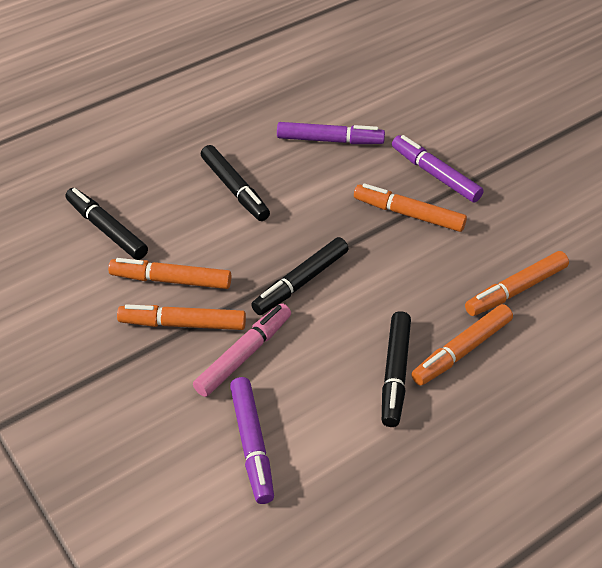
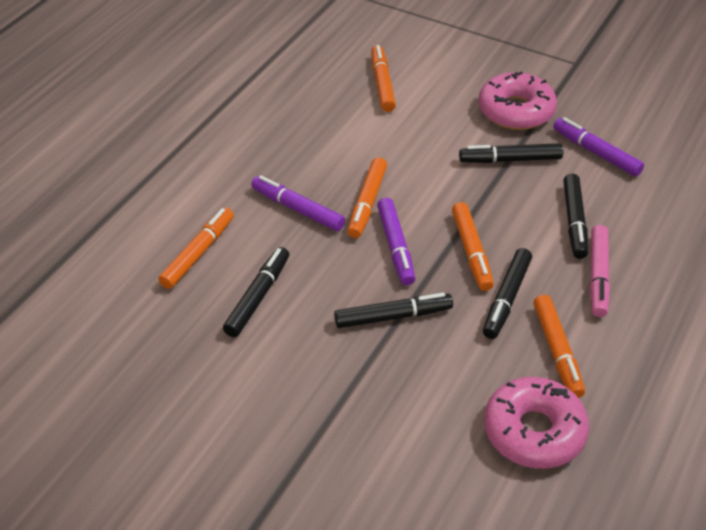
black marker: 4 -> 5
pink donut: 0 -> 2

